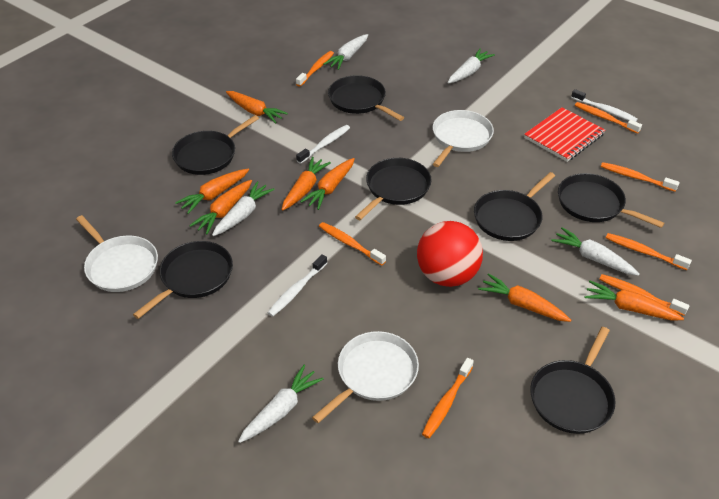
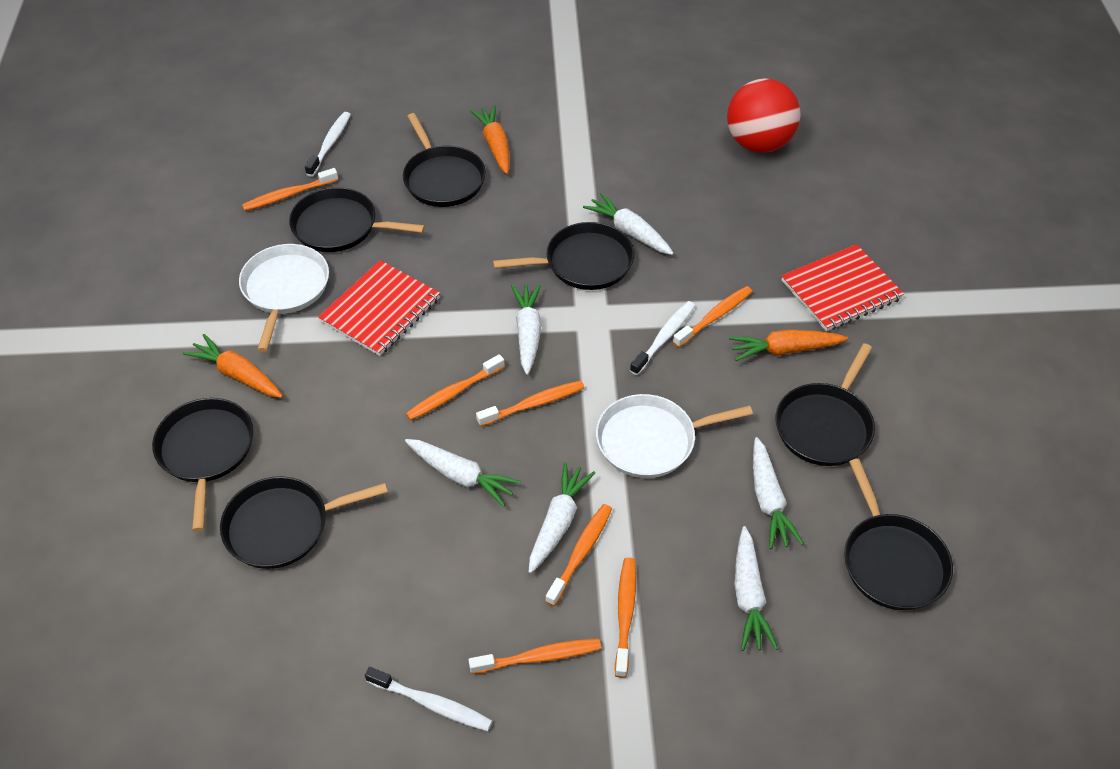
orange carrot: 7 -> 3
red notebook: 1 -> 2
white carrot: 5 -> 6
white pan: 3 -> 2

